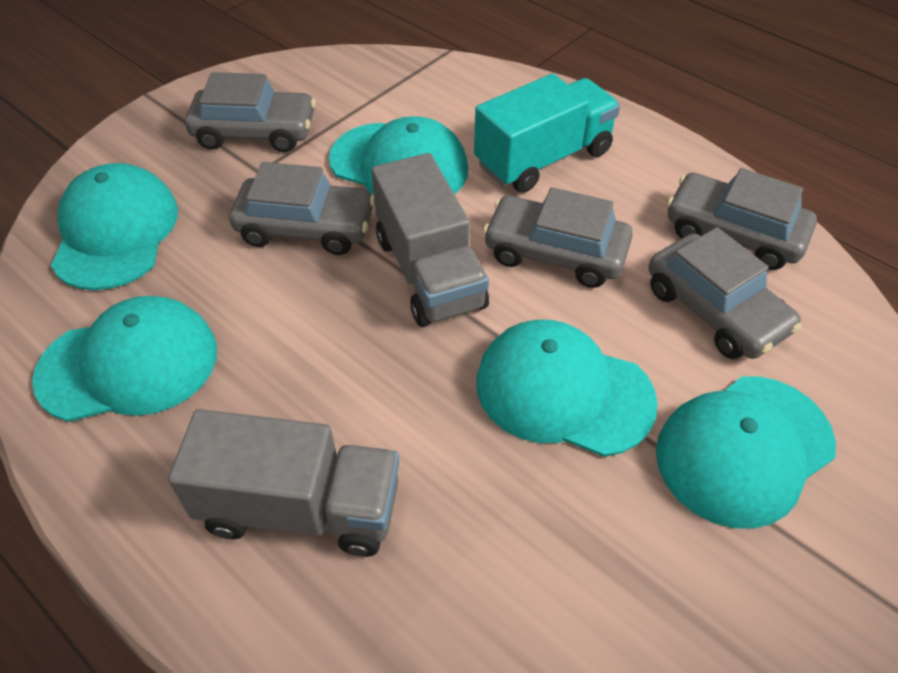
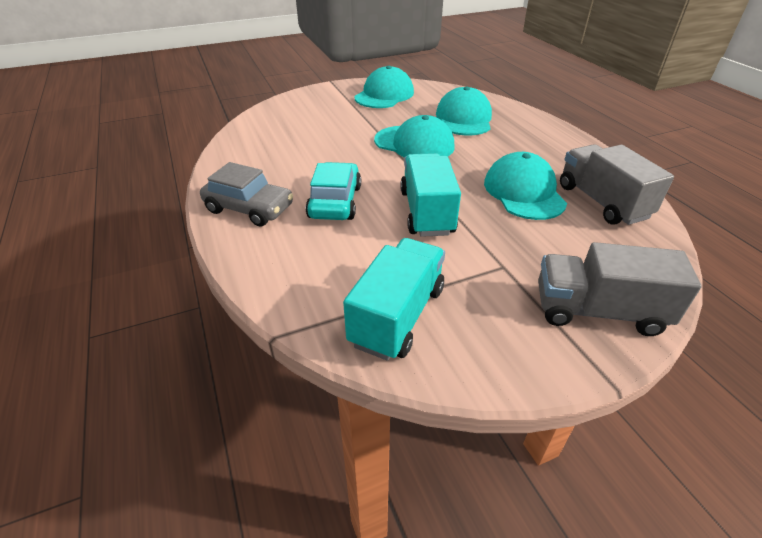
grey car: 5 -> 1
turquoise cap: 5 -> 4
turquoise car: 0 -> 1
turquoise truck: 1 -> 2

